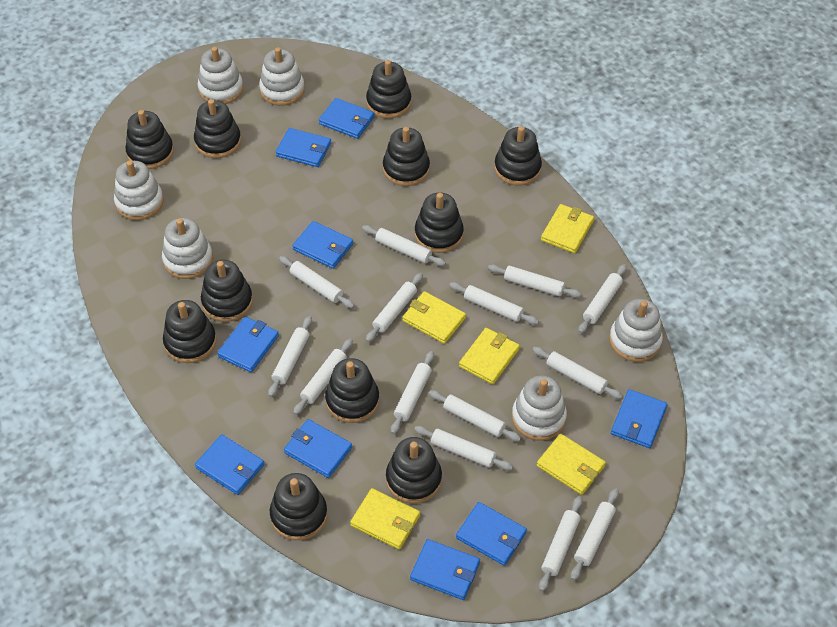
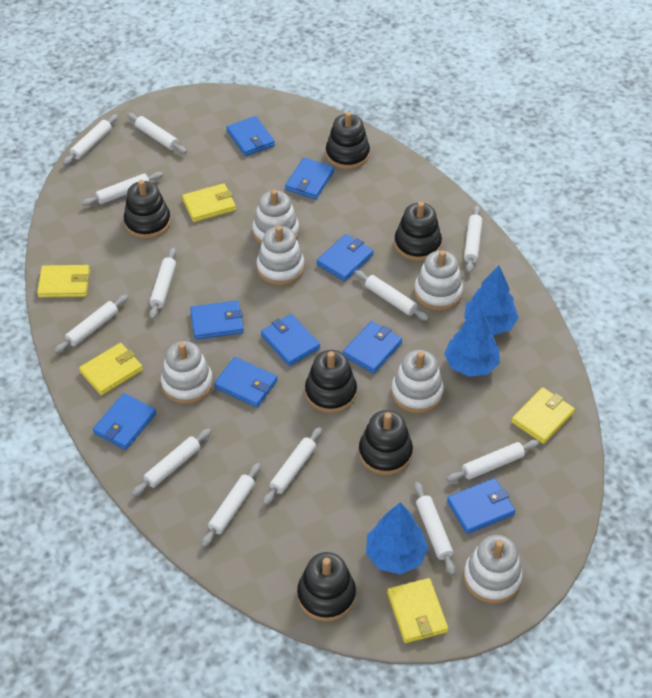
black stacking toy: 11 -> 6
blue tree: 0 -> 3
white rolling pin: 14 -> 12

